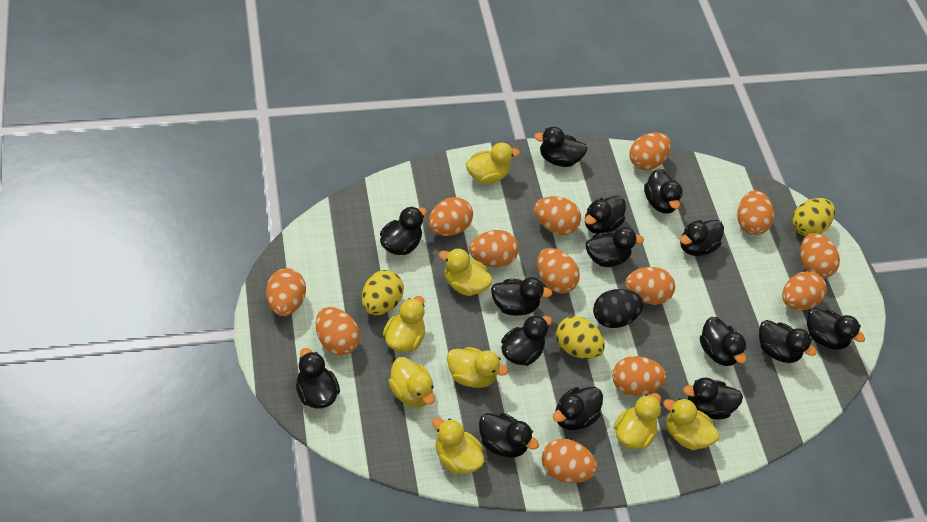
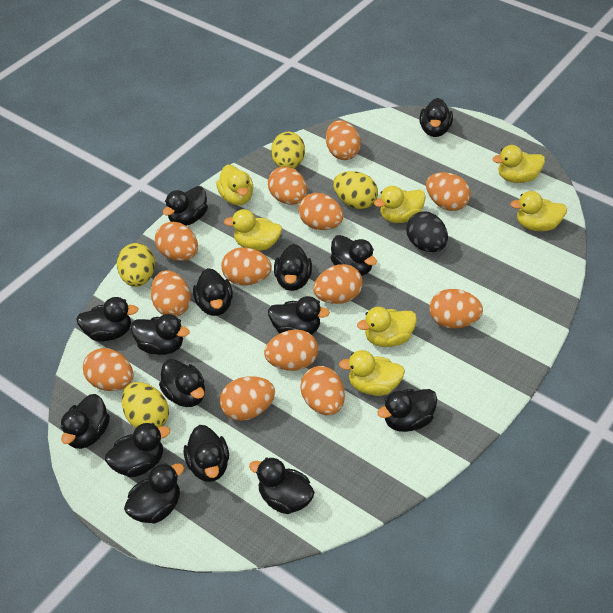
yellow duck: 8 -> 7
yellow egg: 3 -> 4

